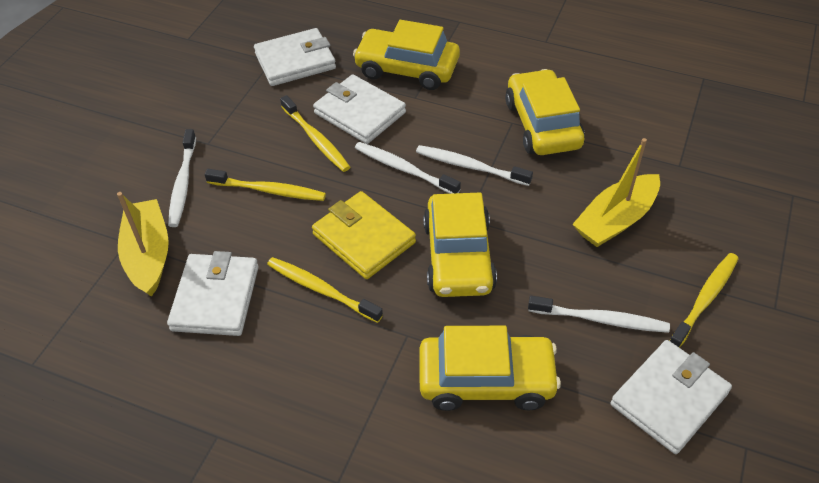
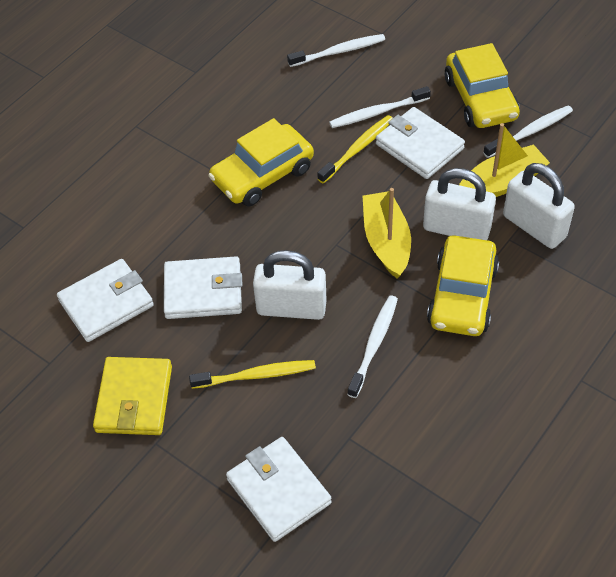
white padlock: 0 -> 3
yellow car: 4 -> 3
yellow toothbrush: 4 -> 2

